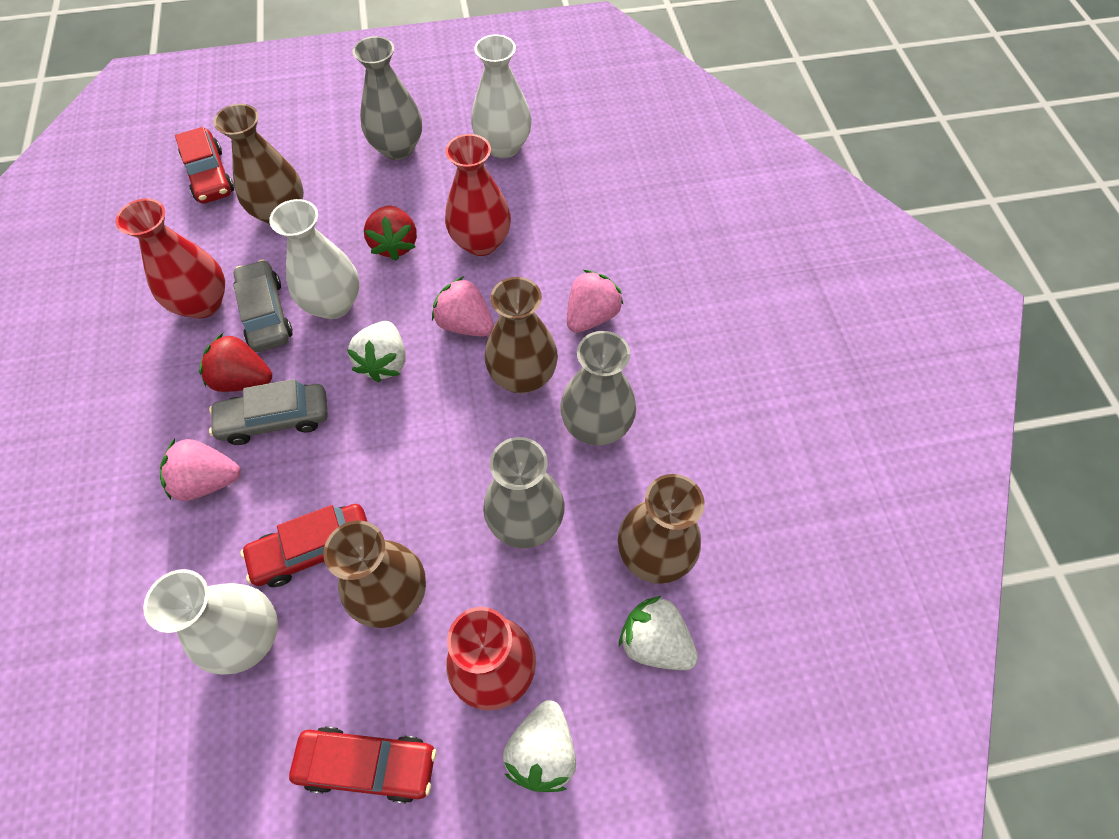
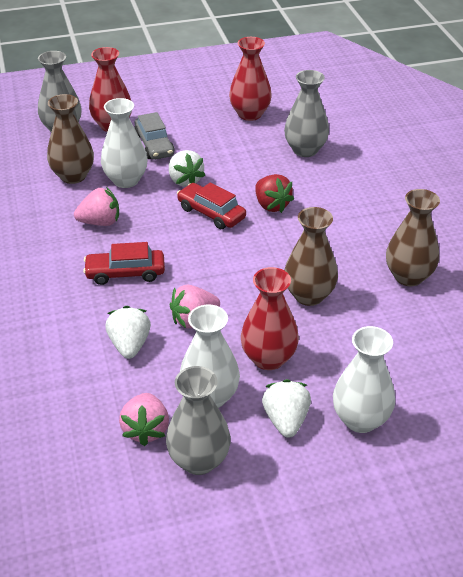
brown vase: 4 -> 3
grey car: 2 -> 1
red car: 3 -> 2
red strawberry: 2 -> 1

